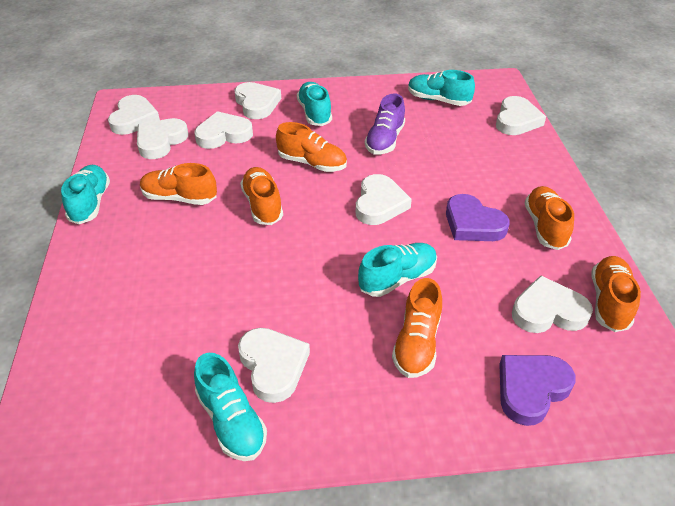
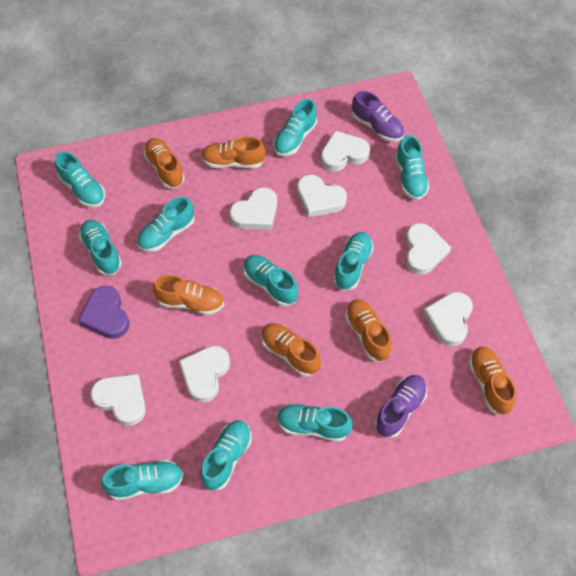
purple heart: 2 -> 1
purple shoe: 1 -> 2
turquoise shoe: 5 -> 10
white heart: 8 -> 7

